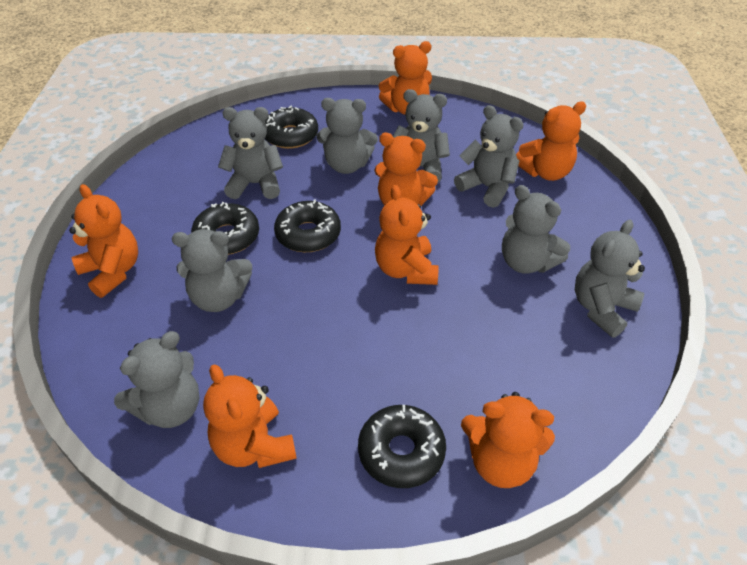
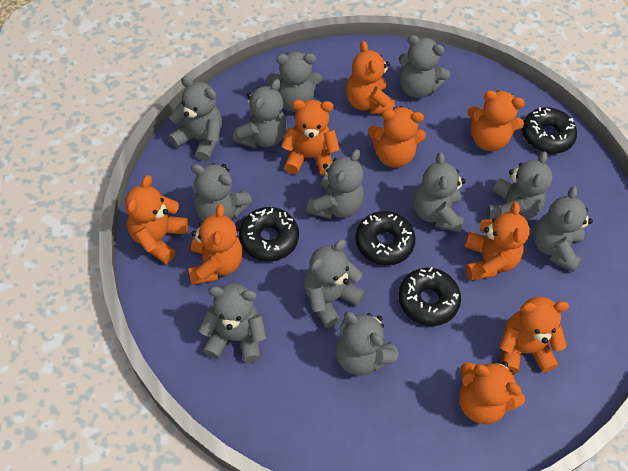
grey teddy bear: 8 -> 12
orange teddy bear: 7 -> 9

